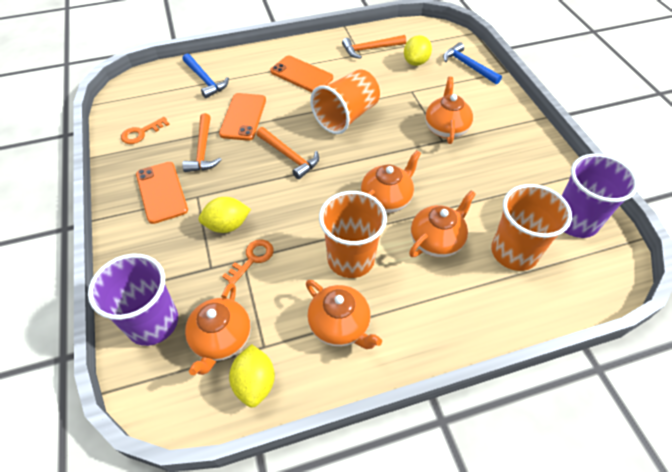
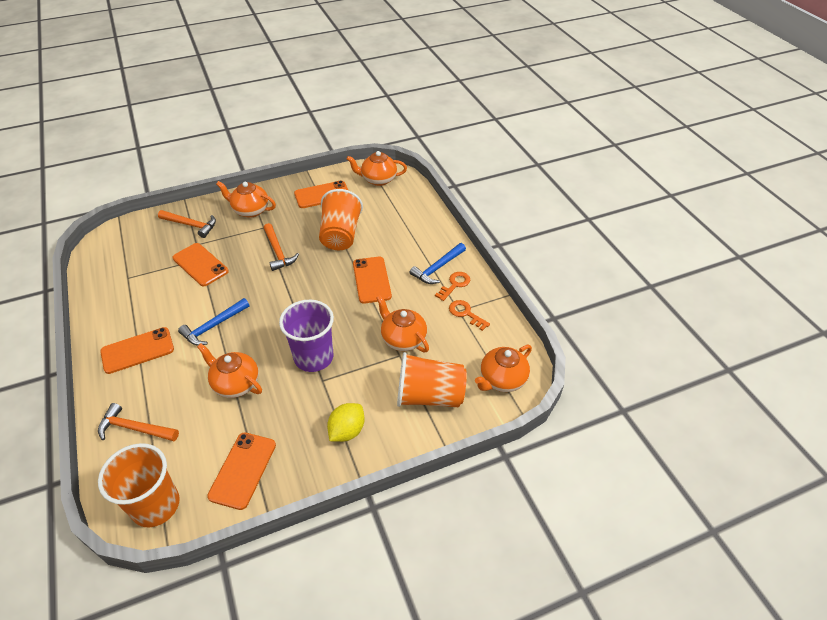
orange phone: 3 -> 5
purple cup: 2 -> 1
yellow lemon: 3 -> 1

